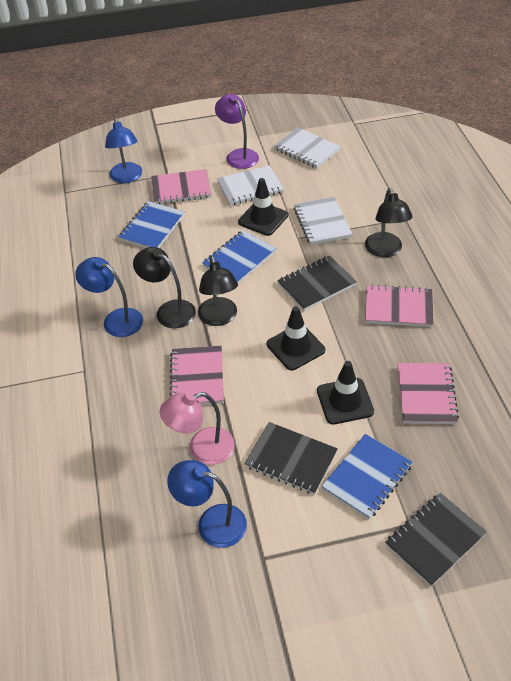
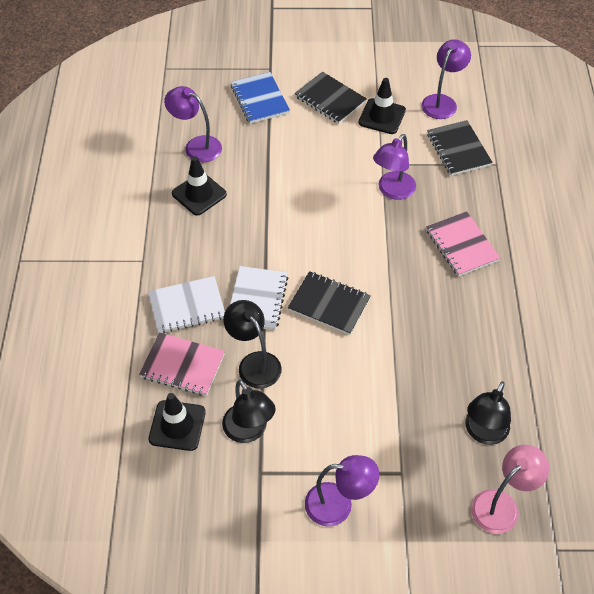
blue lamp: 3 -> 0
blue notebook: 3 -> 1
pink notebook: 4 -> 2
purple lamp: 1 -> 4
white notebook: 3 -> 2

